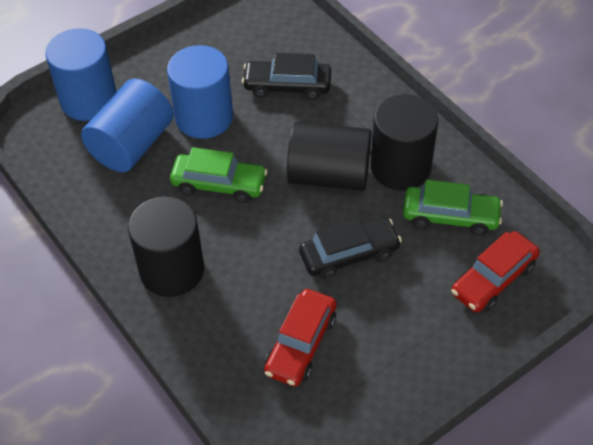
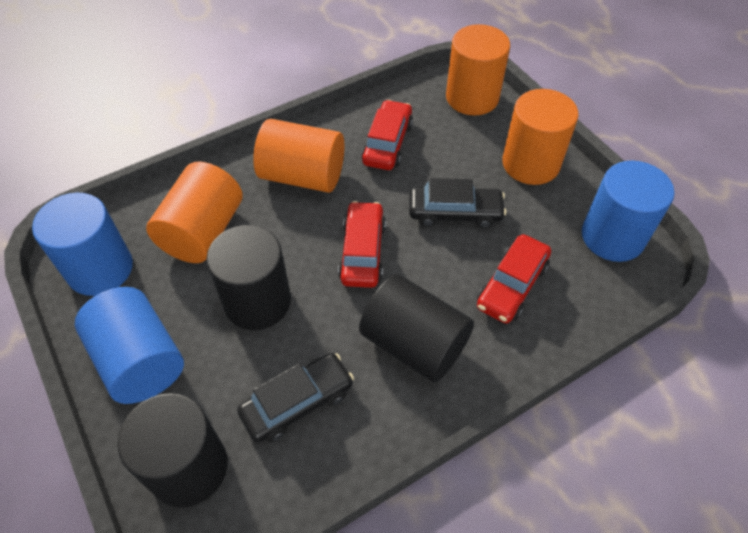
green car: 2 -> 0
orange cylinder: 0 -> 4
red car: 2 -> 3

